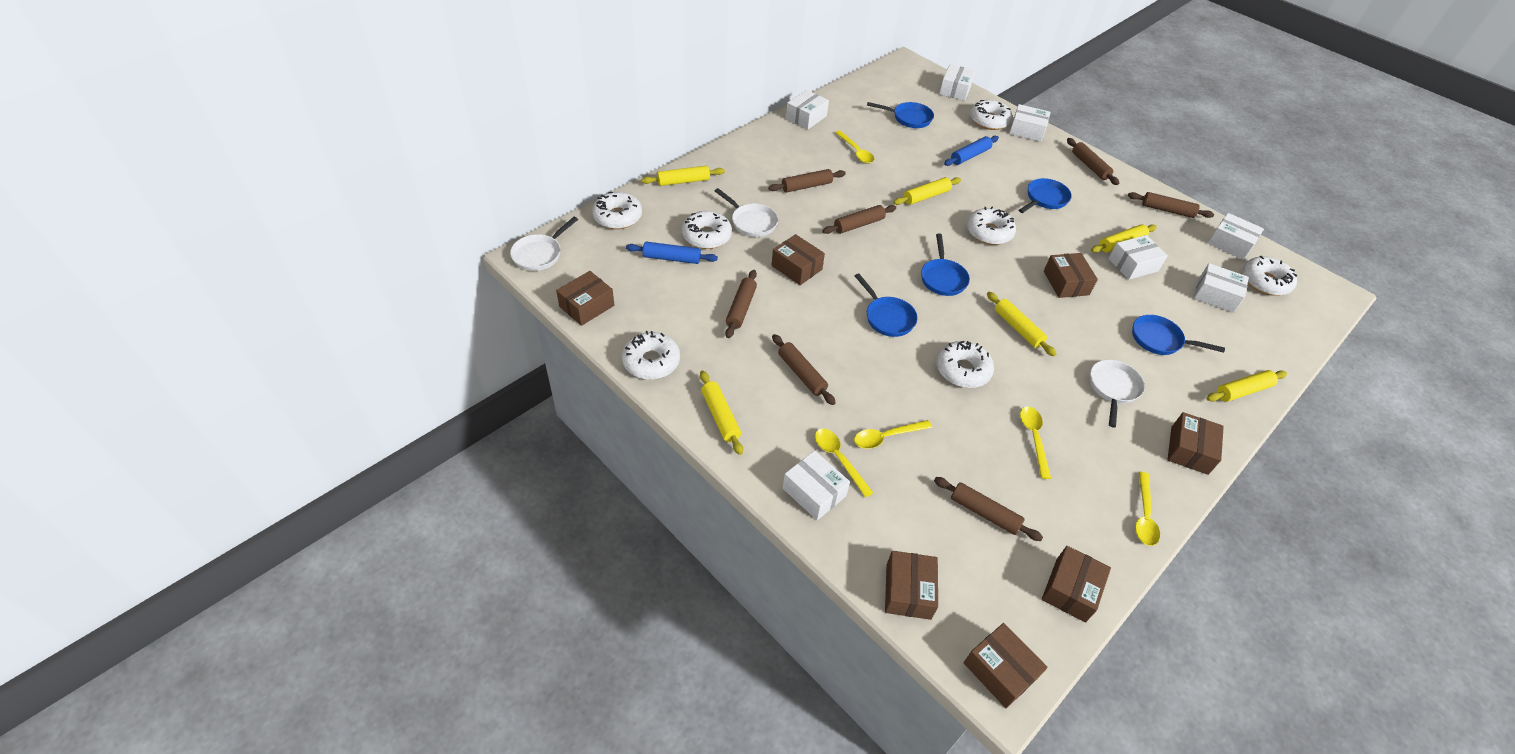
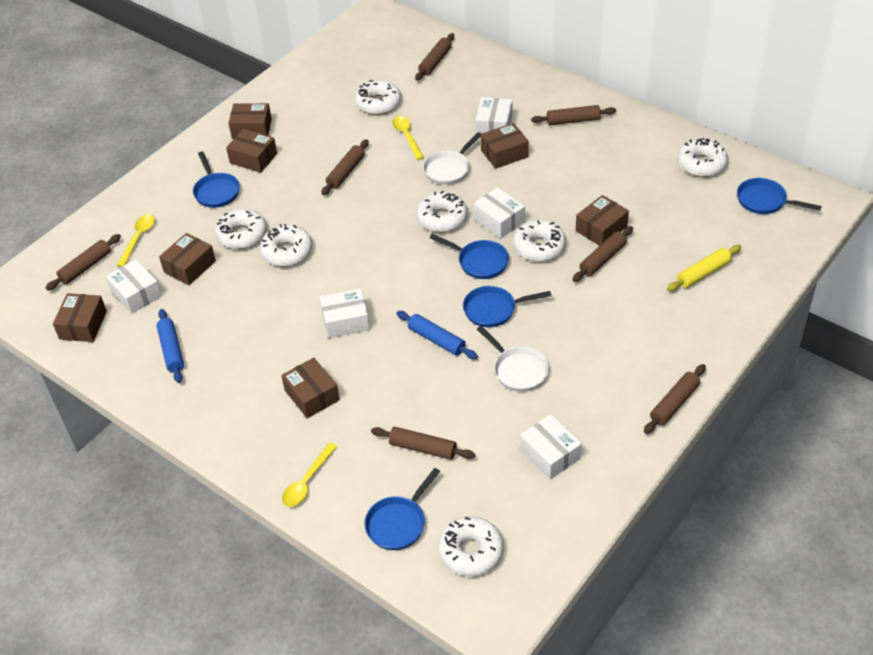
white box: 7 -> 5
white pan: 3 -> 2
yellow rolling pin: 6 -> 1
yellow spoon: 5 -> 3

